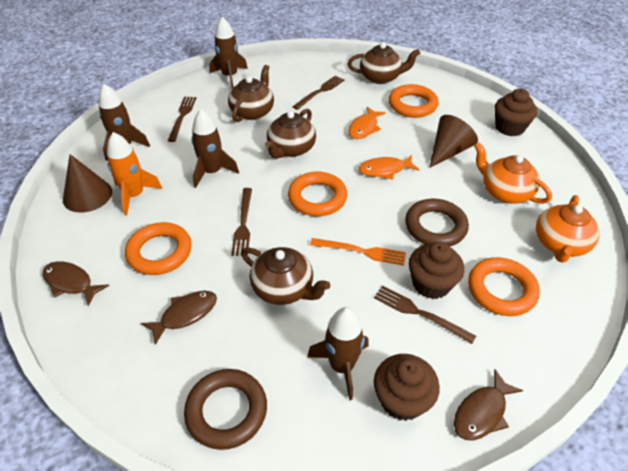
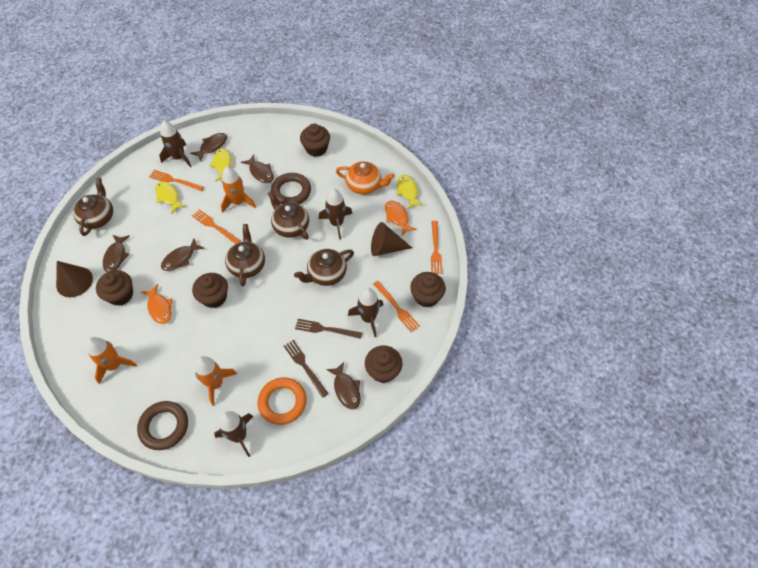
brown cupcake: 3 -> 5
brown fish: 3 -> 5
brown fork: 4 -> 2
orange fork: 1 -> 4
orange ring: 4 -> 1
orange rocket: 1 -> 3
orange teapot: 2 -> 1
yellow fish: 0 -> 3

